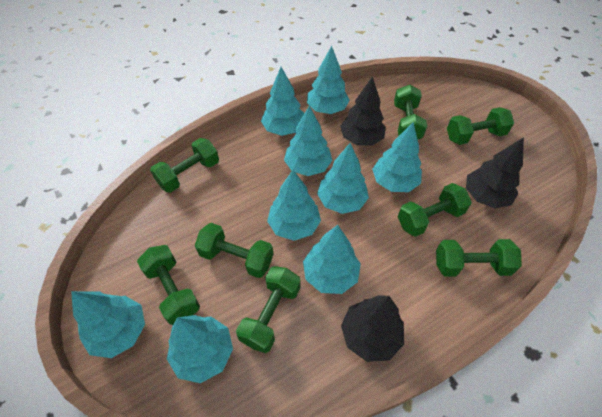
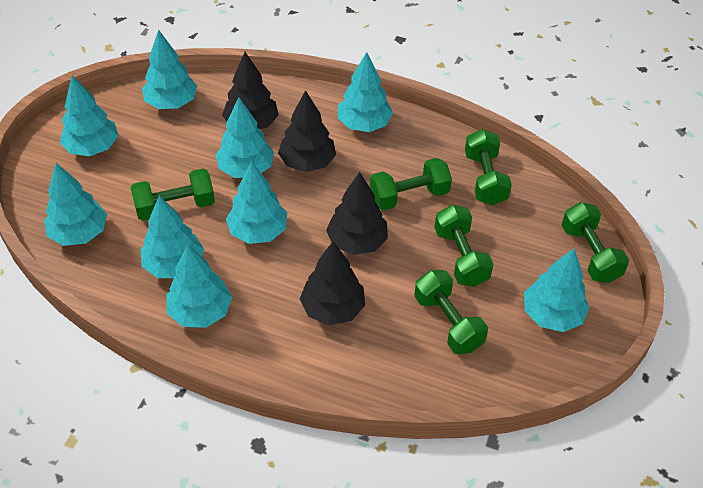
black tree: 3 -> 4
green dumbbell: 8 -> 6

